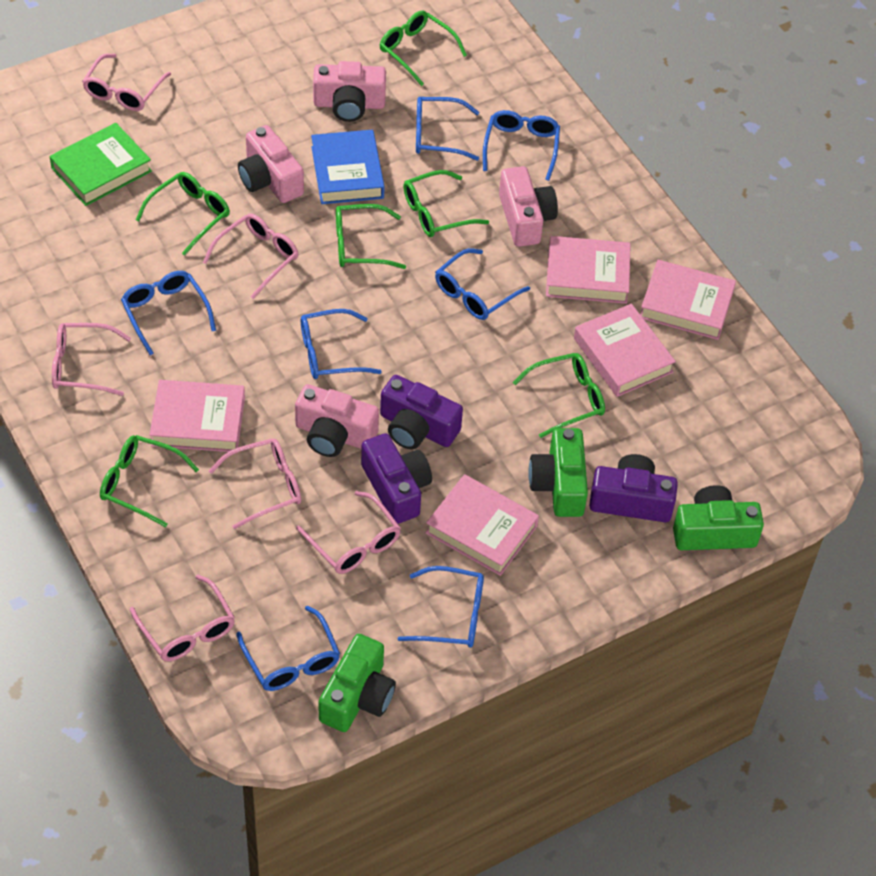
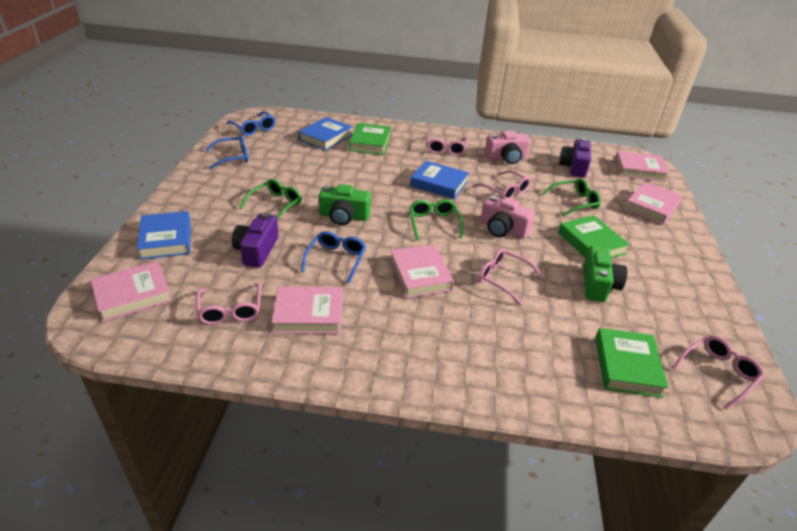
blue book: 1 -> 3
blue glasses: 7 -> 3
green book: 1 -> 3
green camera: 3 -> 2
green glasses: 6 -> 3
pink camera: 4 -> 2
pink glasses: 6 -> 5
purple camera: 3 -> 2

